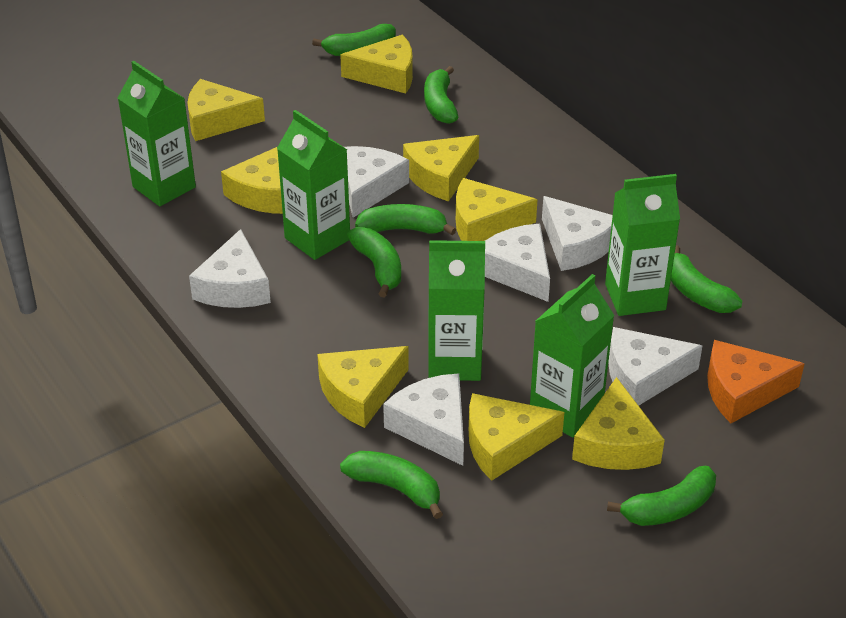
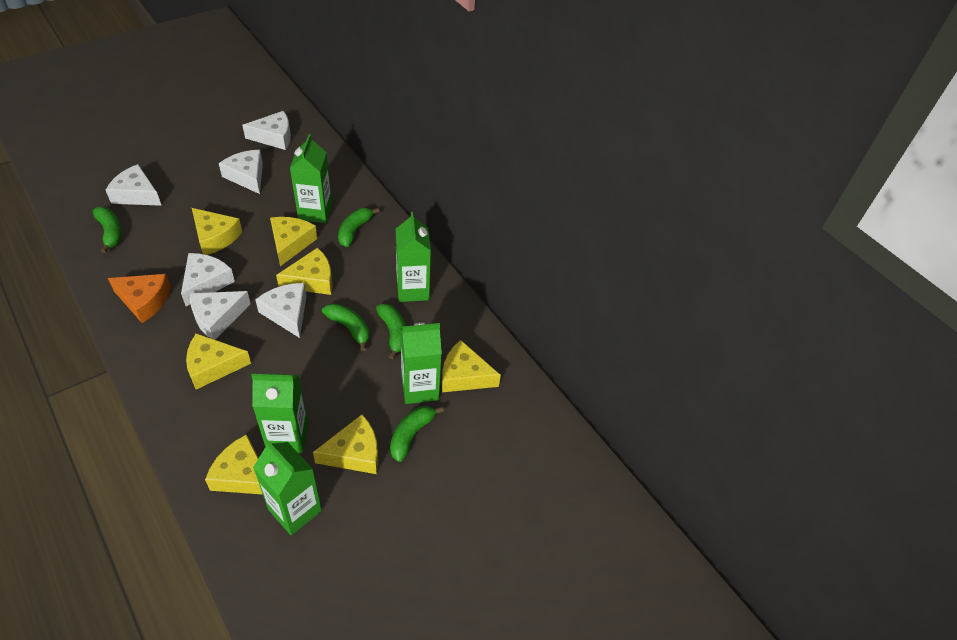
green banana: 7 -> 5
yellow cheese: 8 -> 7

